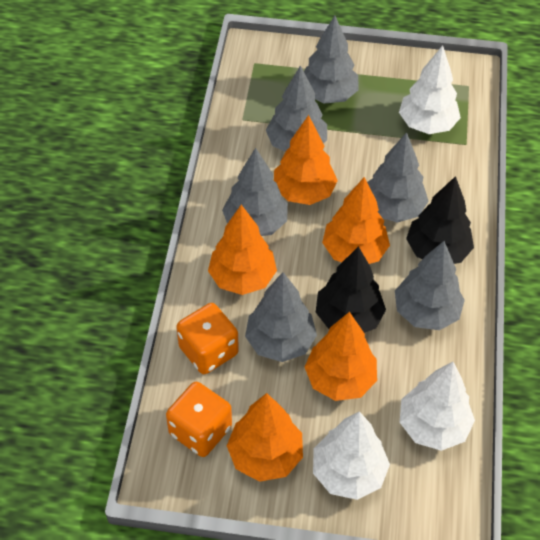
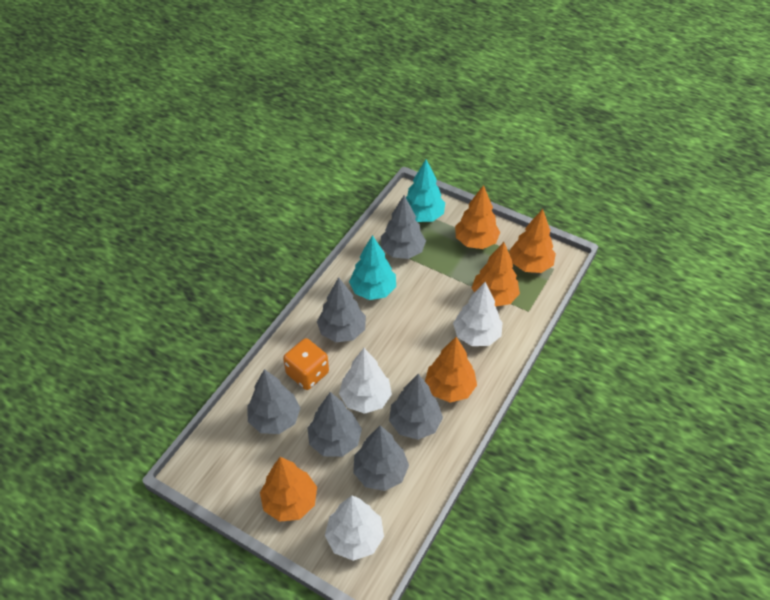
black tree: 2 -> 0
orange dice: 2 -> 1
turquoise tree: 0 -> 2

